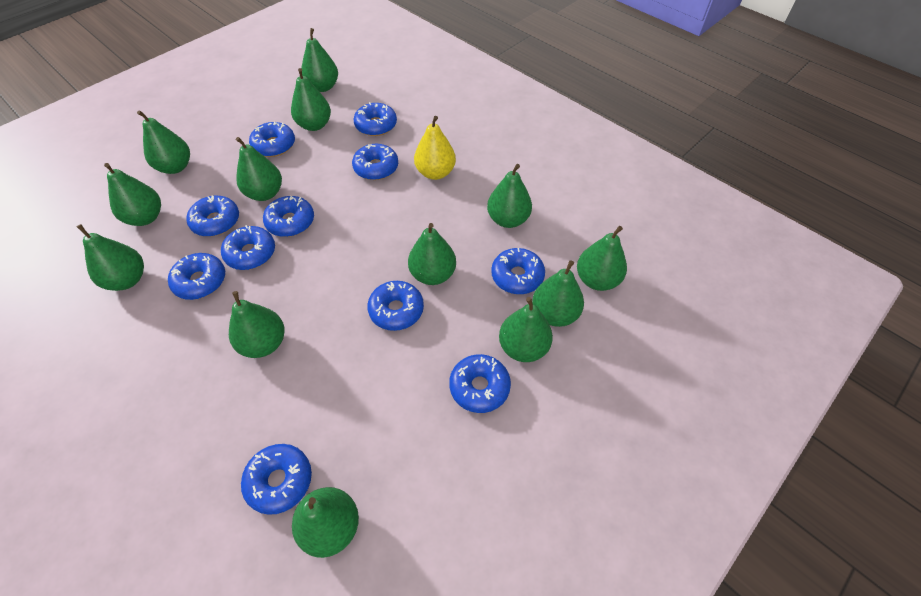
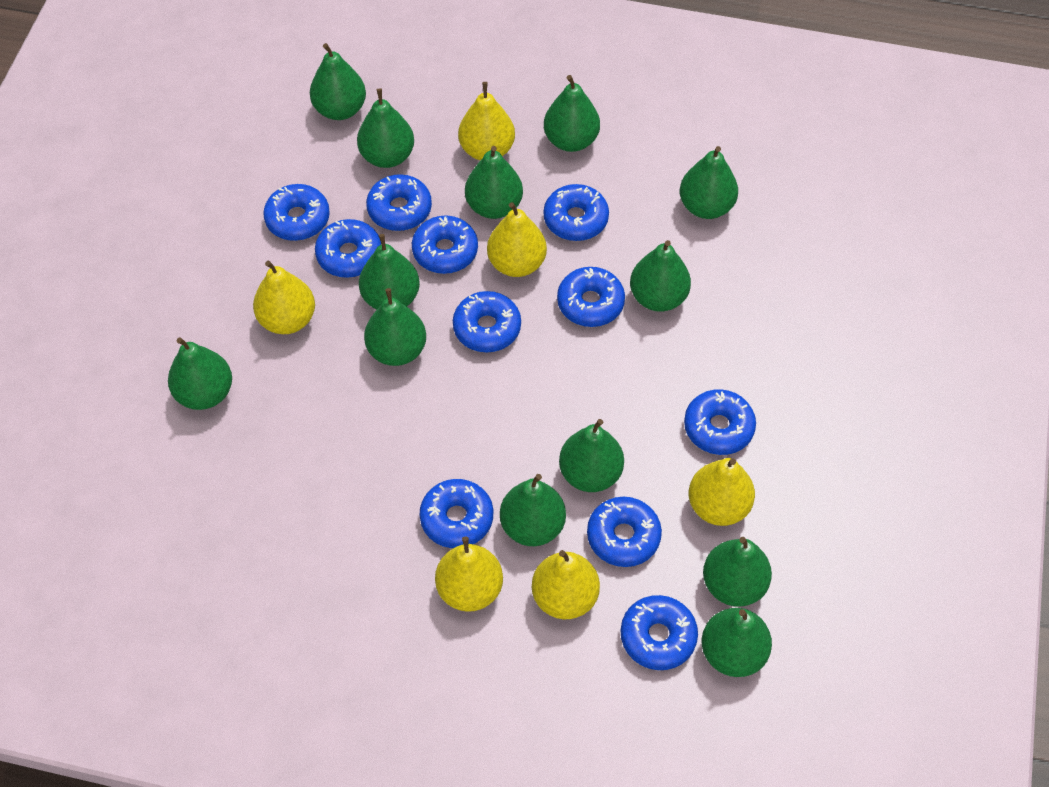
yellow pear: 1 -> 6

